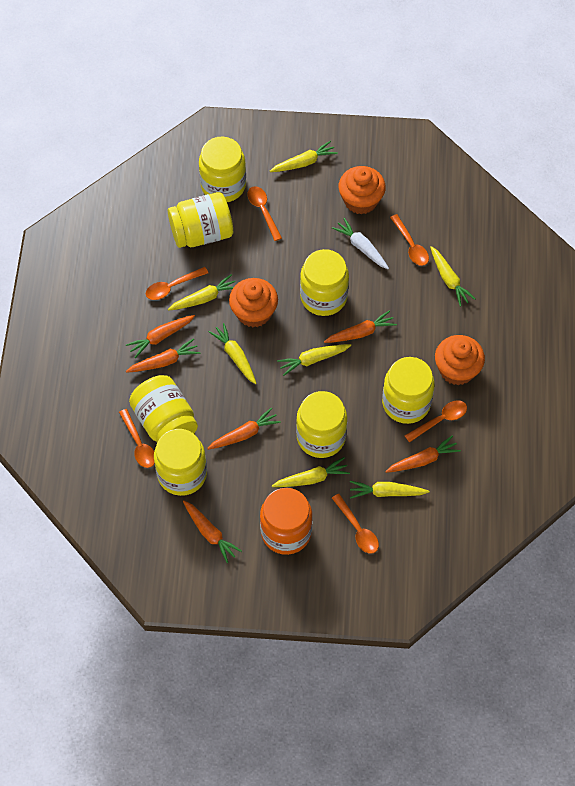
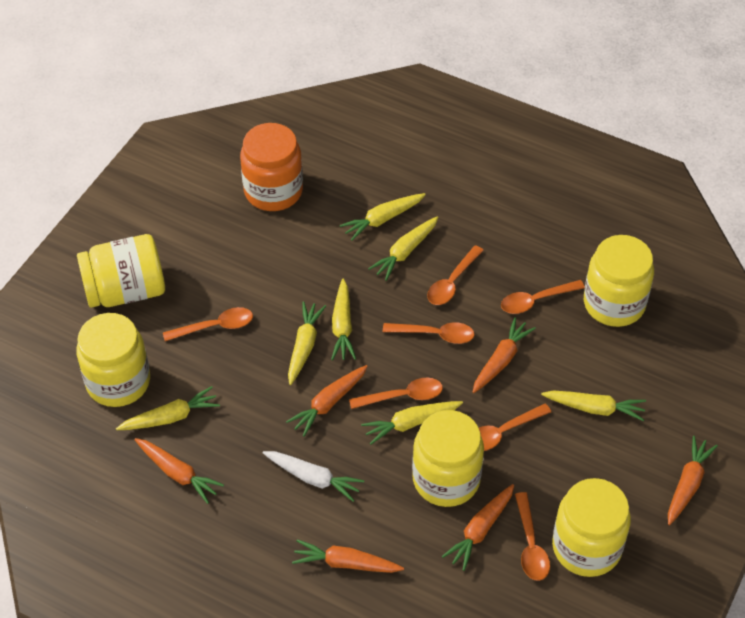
orange cupcake: 3 -> 0
orange spoon: 6 -> 7
yellow jar: 7 -> 5

